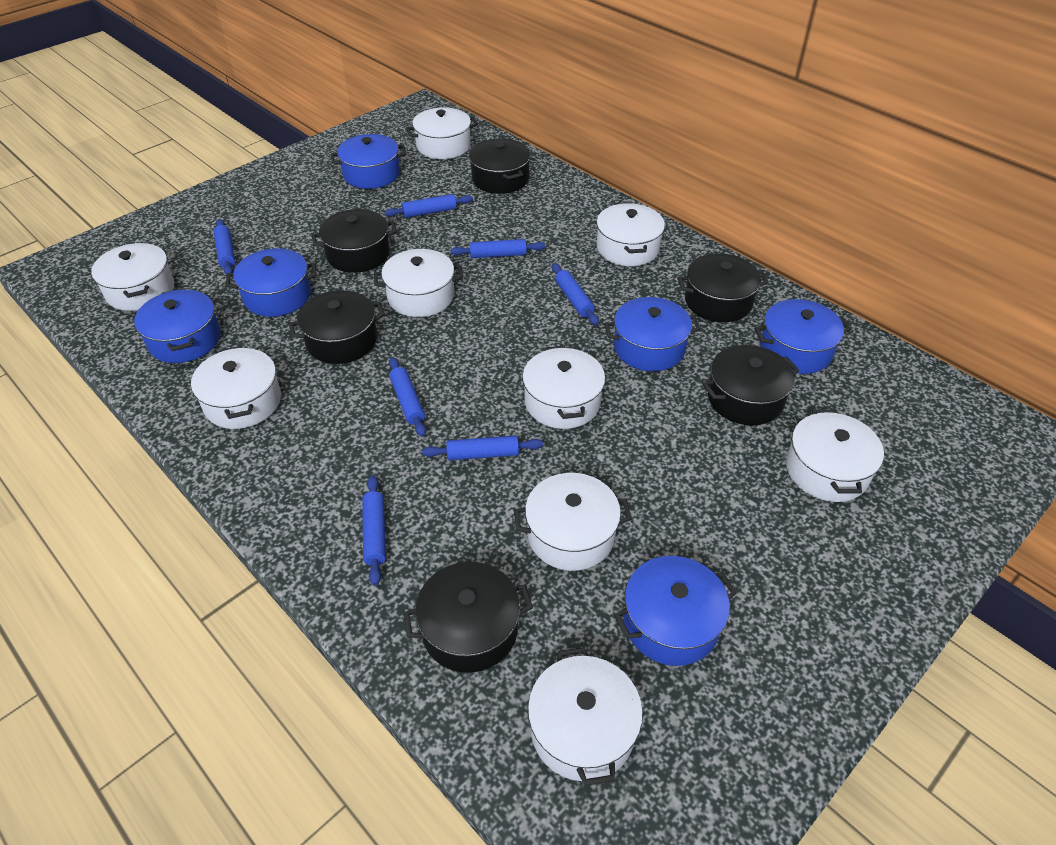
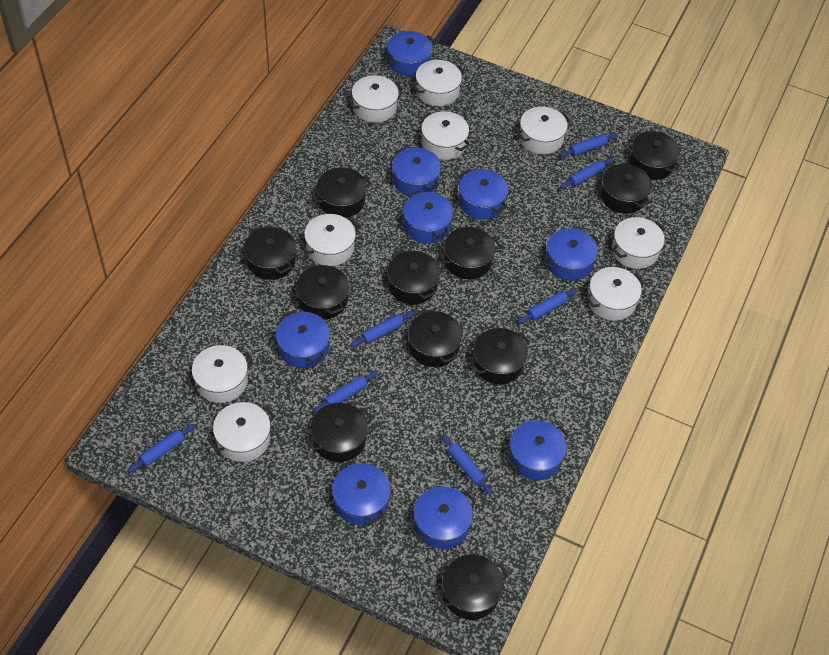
black pot: 6 -> 11
blue pot: 6 -> 9

